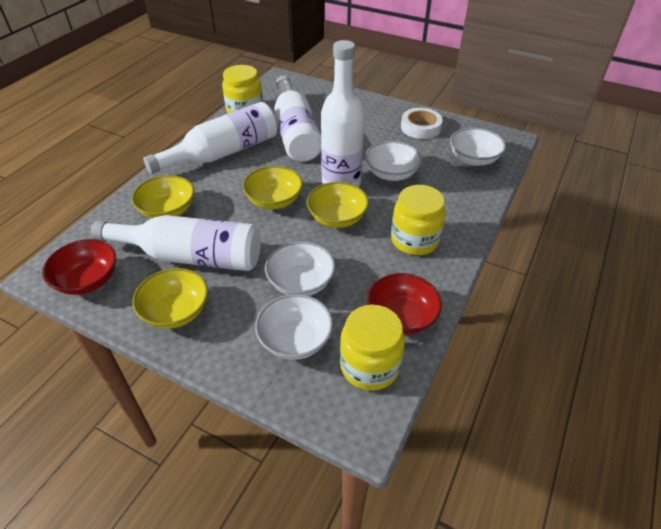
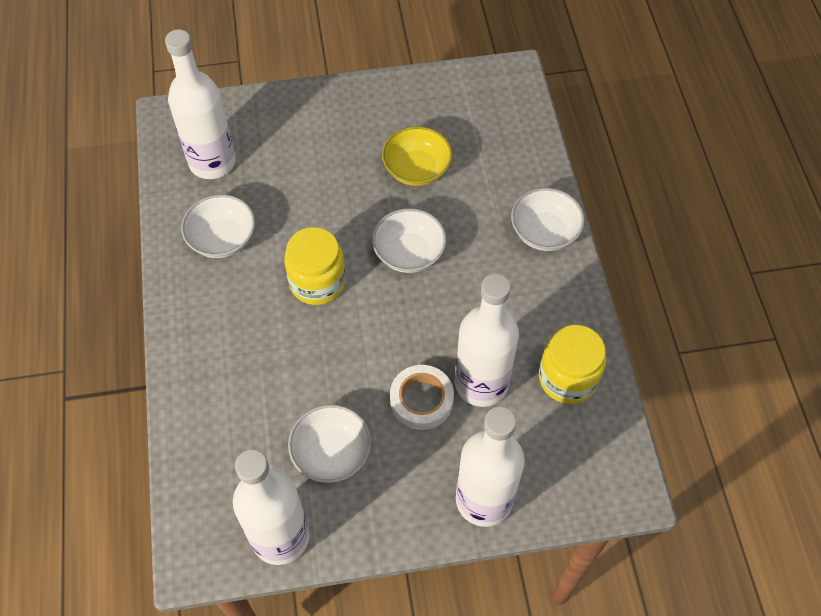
red bowl: 2 -> 0
yellow bowl: 4 -> 1
yellow jar: 3 -> 2

